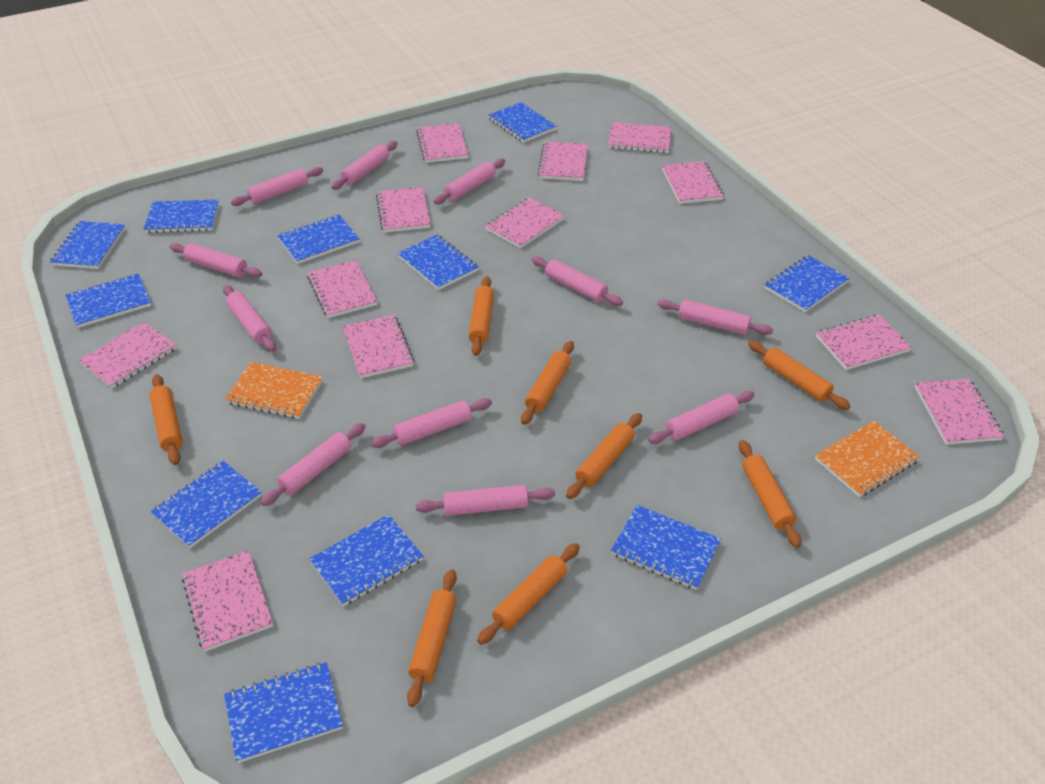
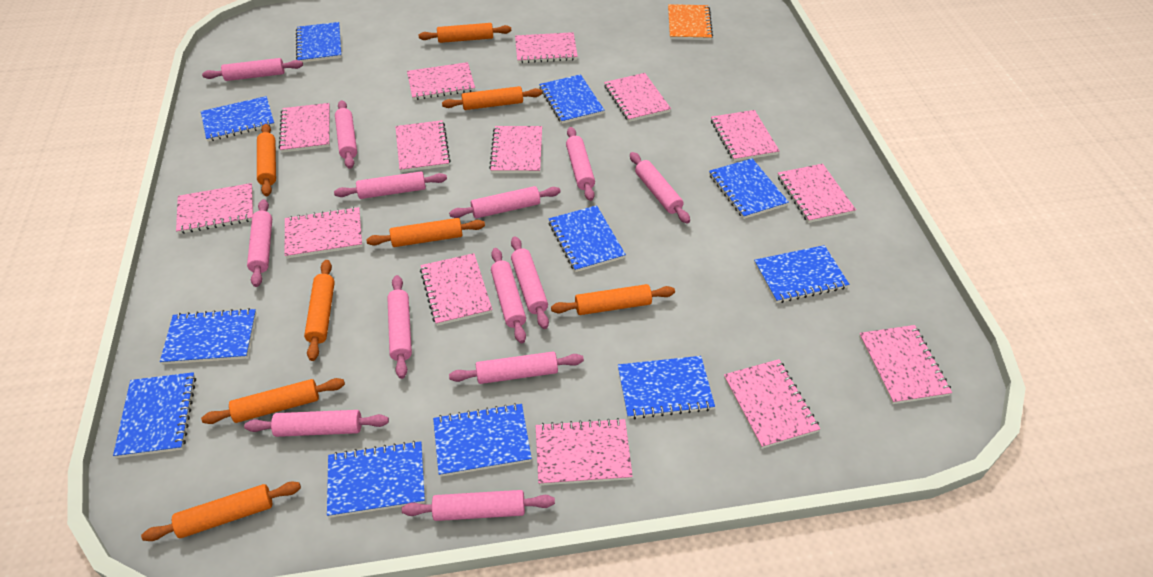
orange notebook: 2 -> 1
pink notebook: 12 -> 14
pink rolling pin: 11 -> 13

